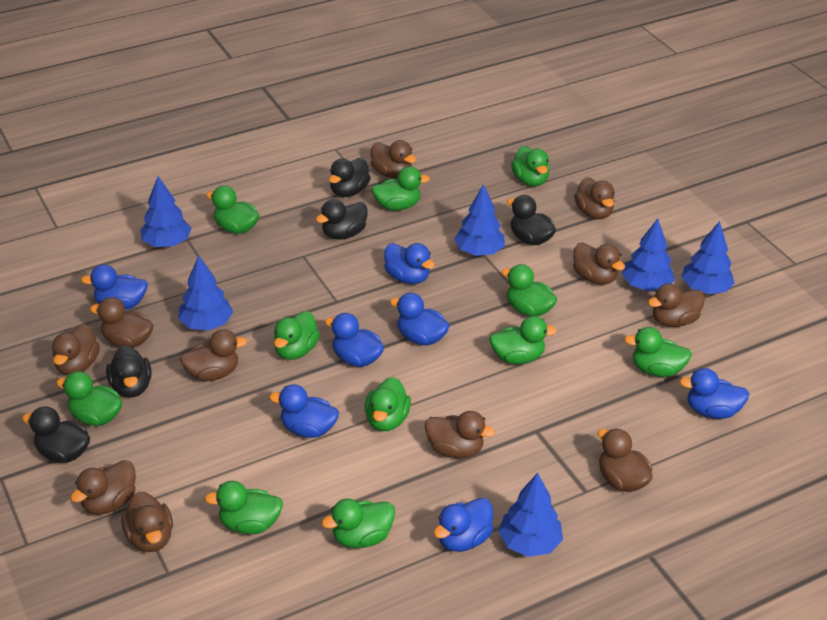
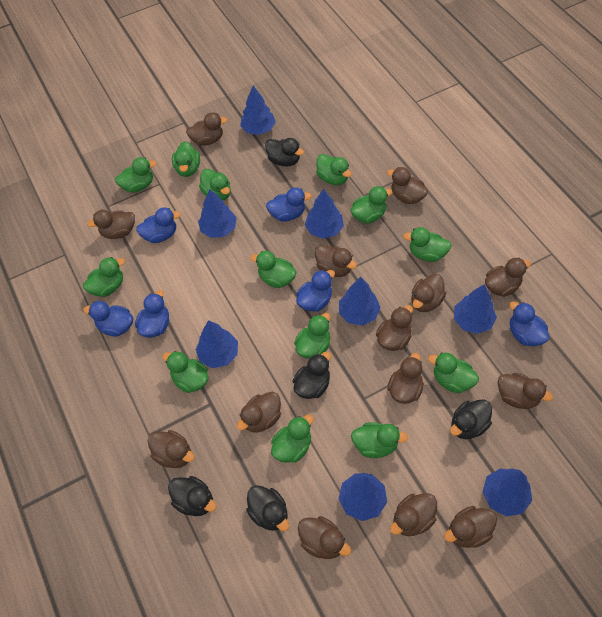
blue duck: 7 -> 6
blue tree: 6 -> 8
brown duck: 11 -> 14
green duck: 11 -> 13

